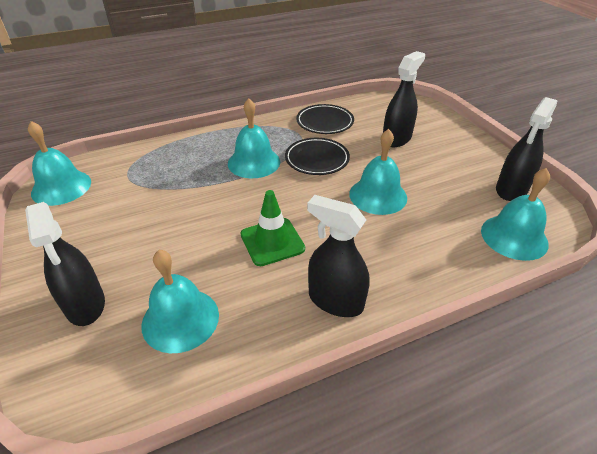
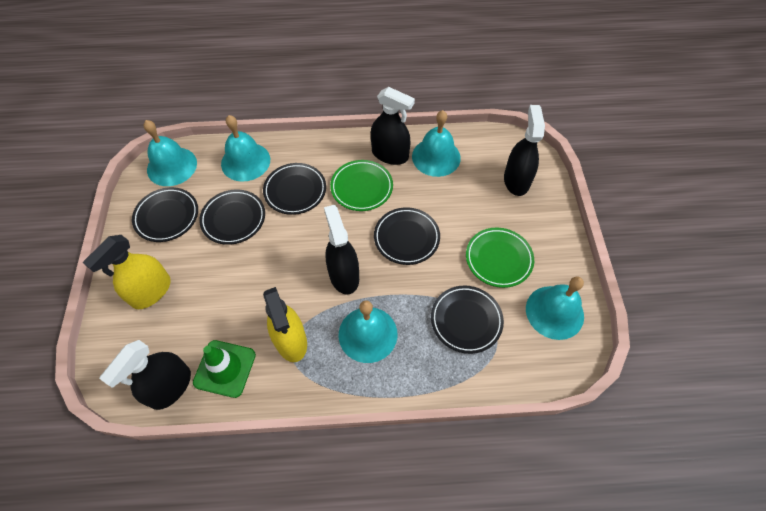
black plate: 2 -> 5
green plate: 0 -> 2
yellow spray bottle: 0 -> 2

